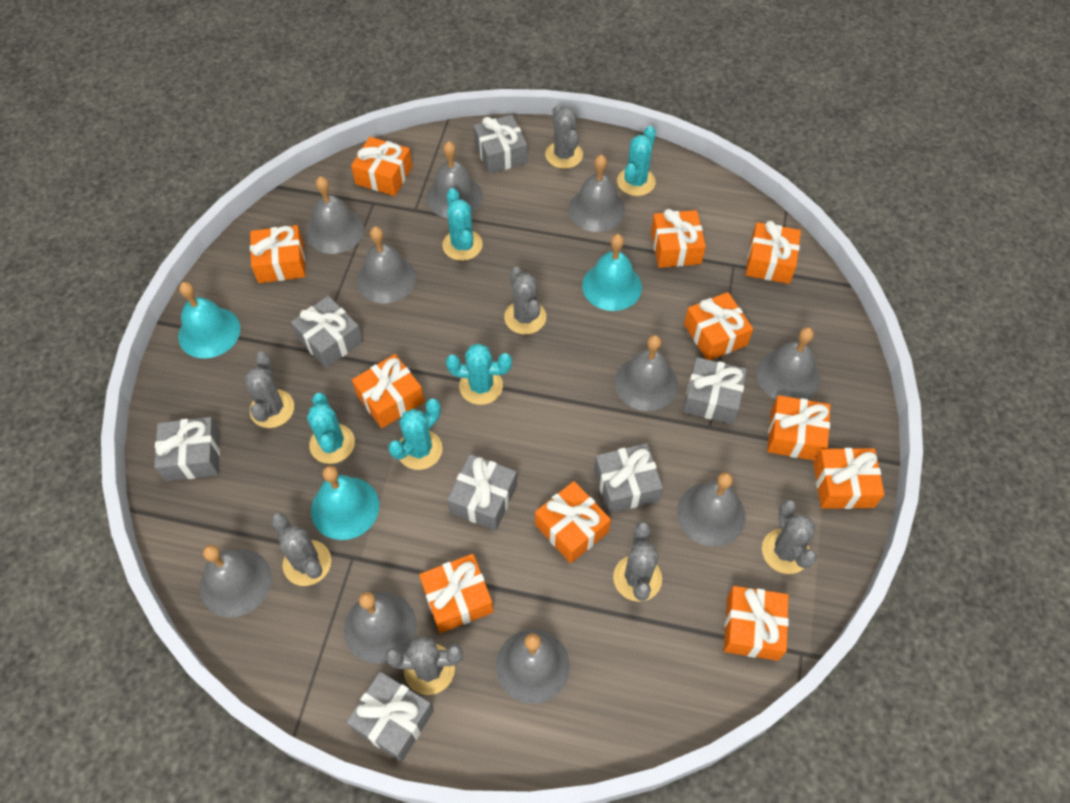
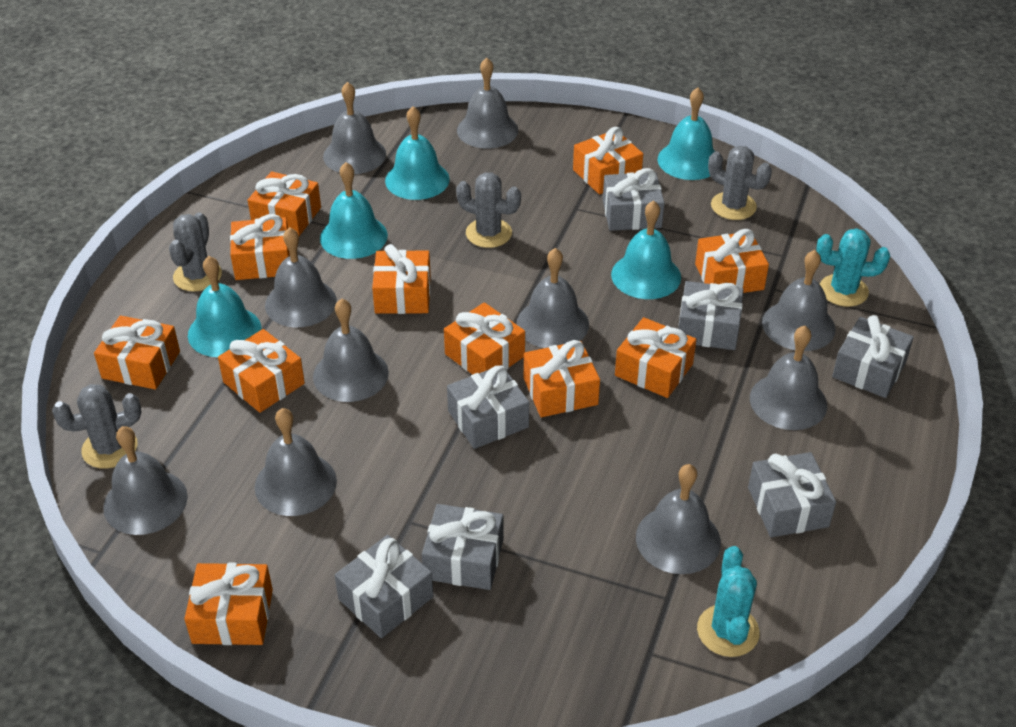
grey cactus: 7 -> 4
turquoise bell: 3 -> 5
turquoise cactus: 5 -> 2

